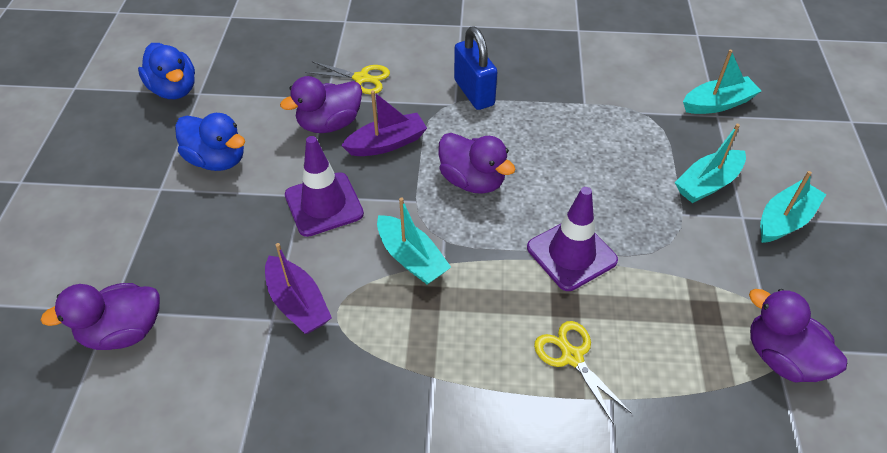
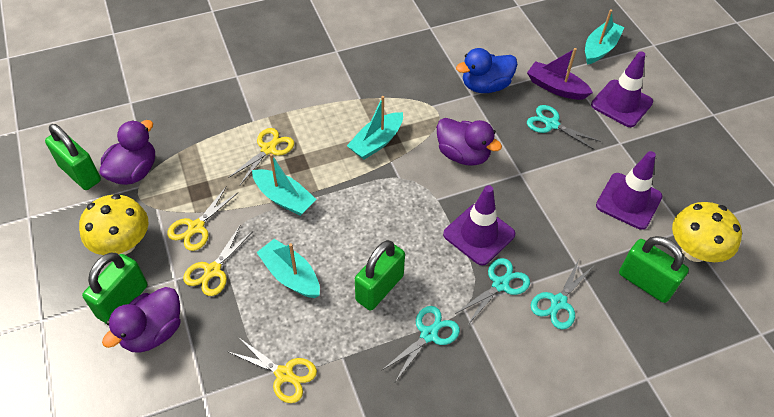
blue duck: 2 -> 1
blue padlock: 1 -> 0
green padlock: 0 -> 4
purple boat: 2 -> 1
purple duck: 4 -> 3
purple traffic cone: 2 -> 3
turquoise scissors: 0 -> 4
yellow mushroom: 0 -> 2
yellow scissors: 2 -> 4

